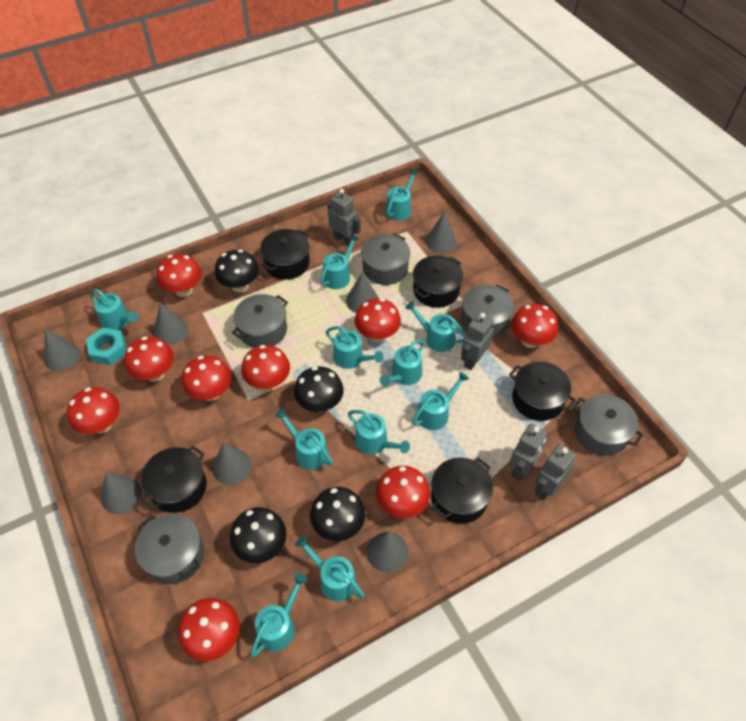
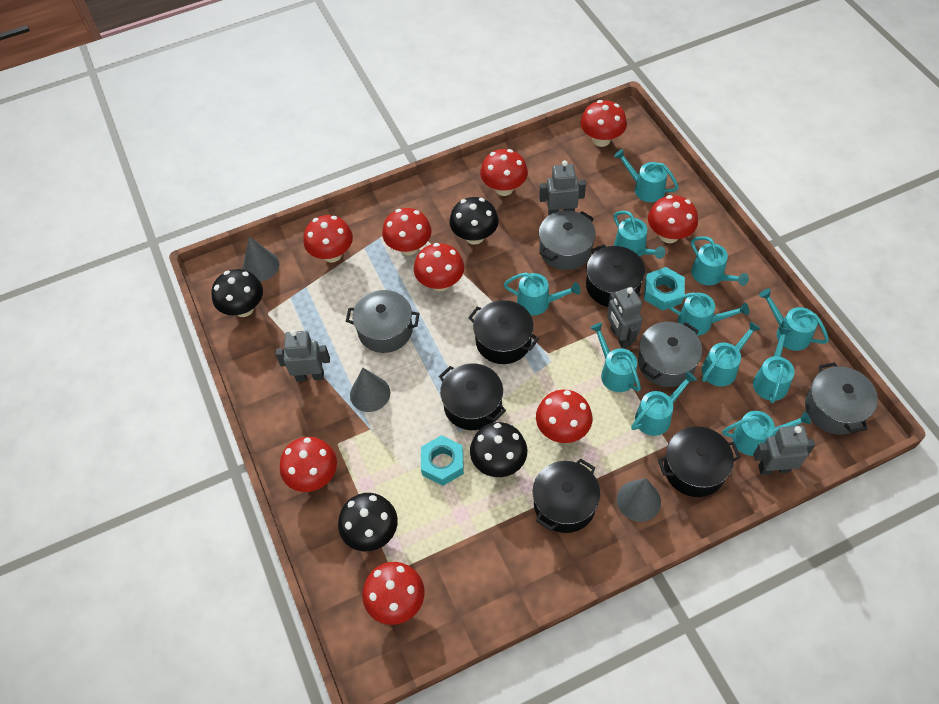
grey cone: 7 -> 3
grey pot: 5 -> 4
turquoise nut: 1 -> 2

